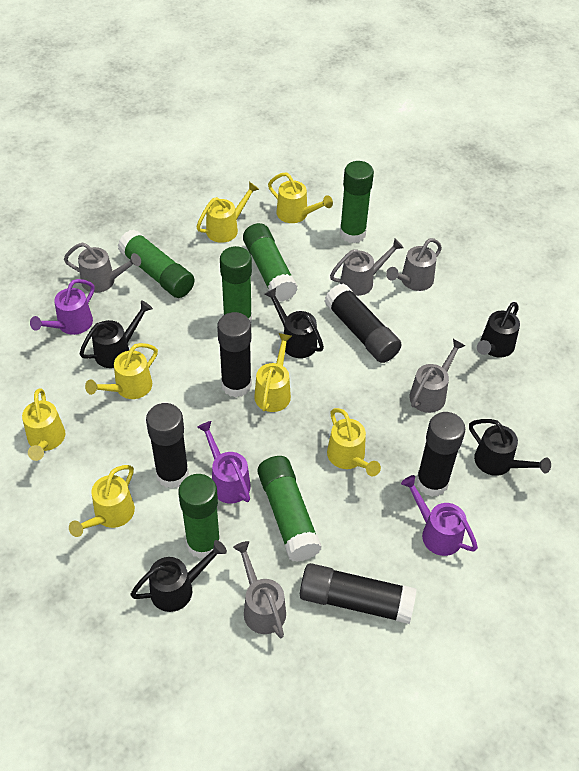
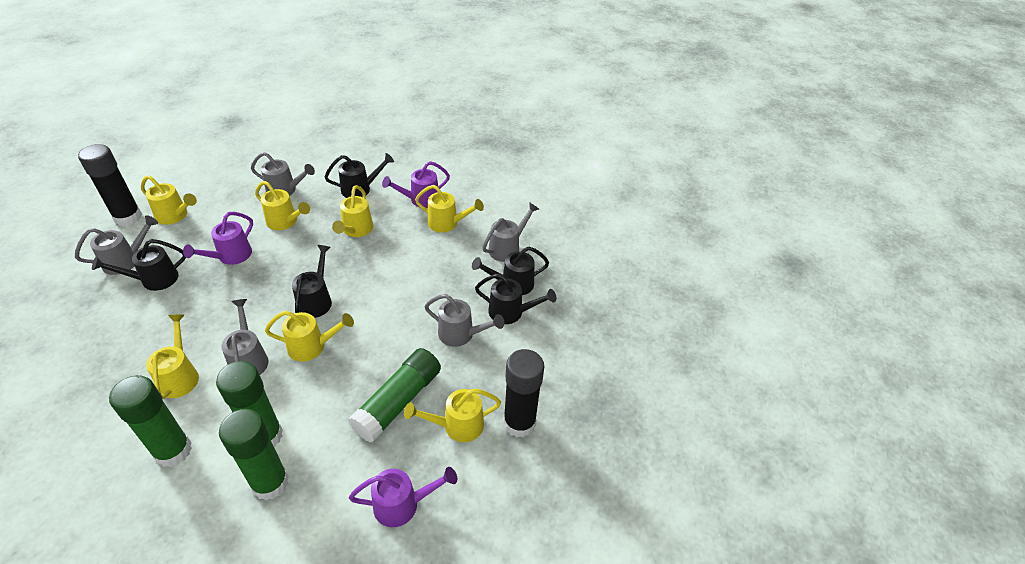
black glue stick: 5 -> 2
green glue stick: 6 -> 4

